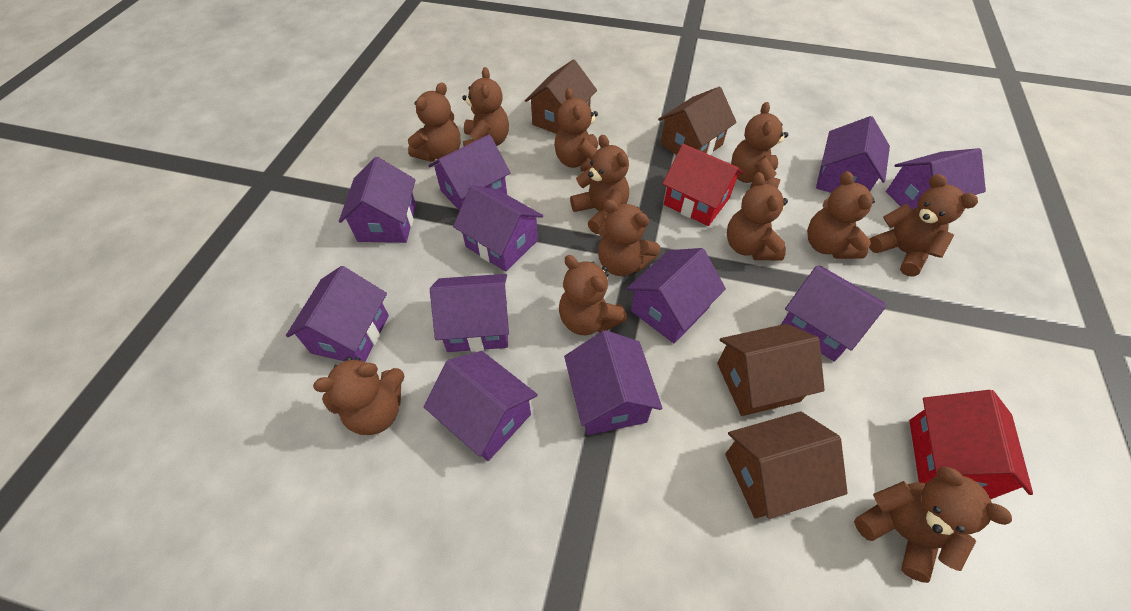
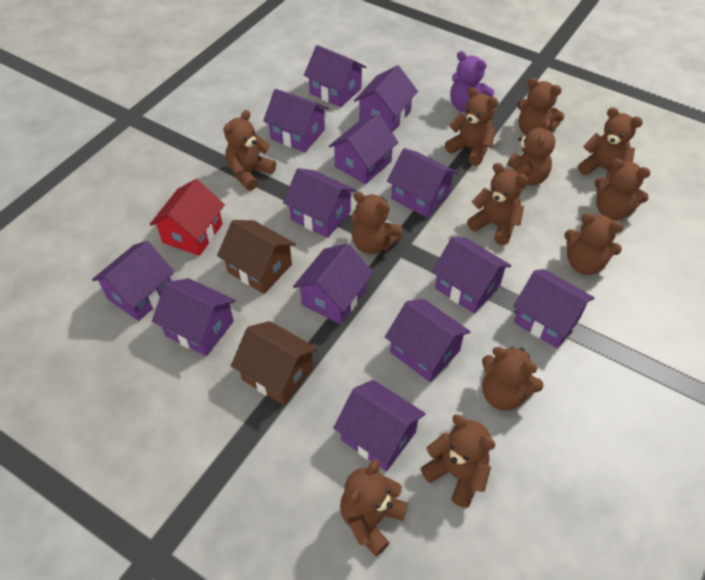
brown house: 4 -> 2
purple house: 11 -> 13
purple teddy bear: 0 -> 1
red house: 2 -> 1

